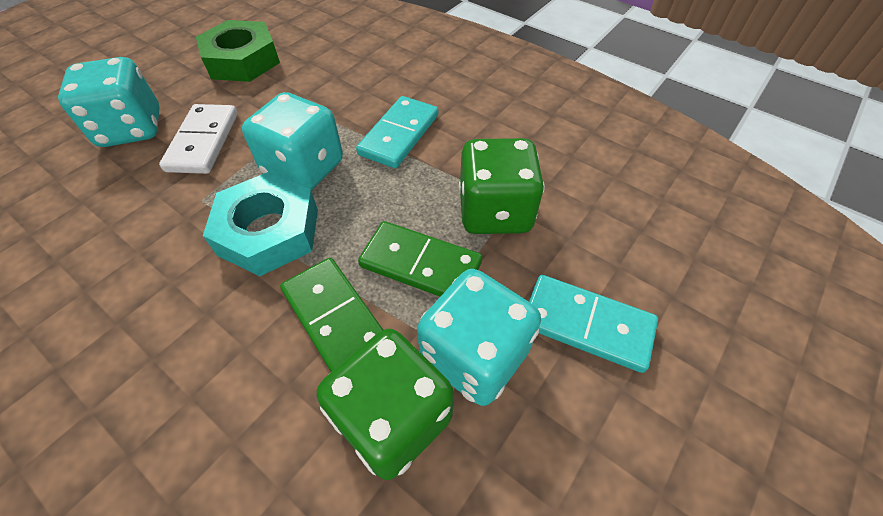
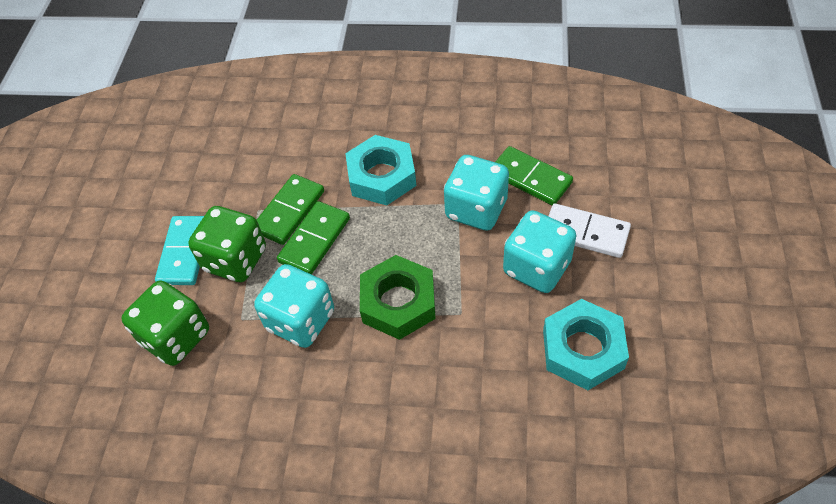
green domino: 2 -> 3
turquoise domino: 2 -> 1
turquoise nut: 1 -> 2

